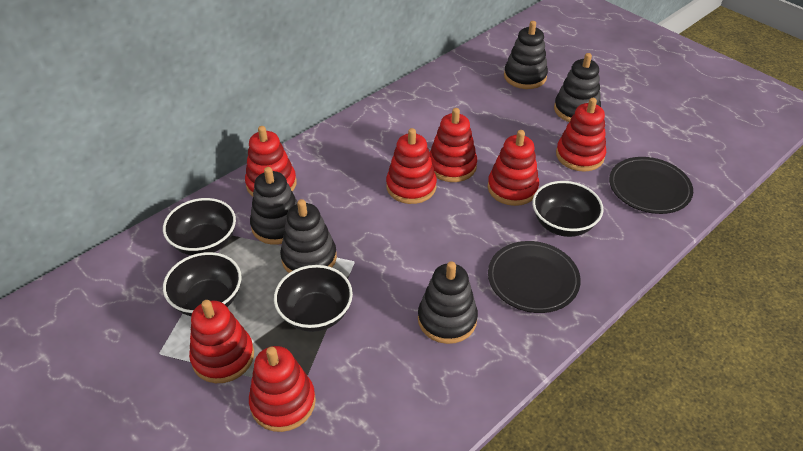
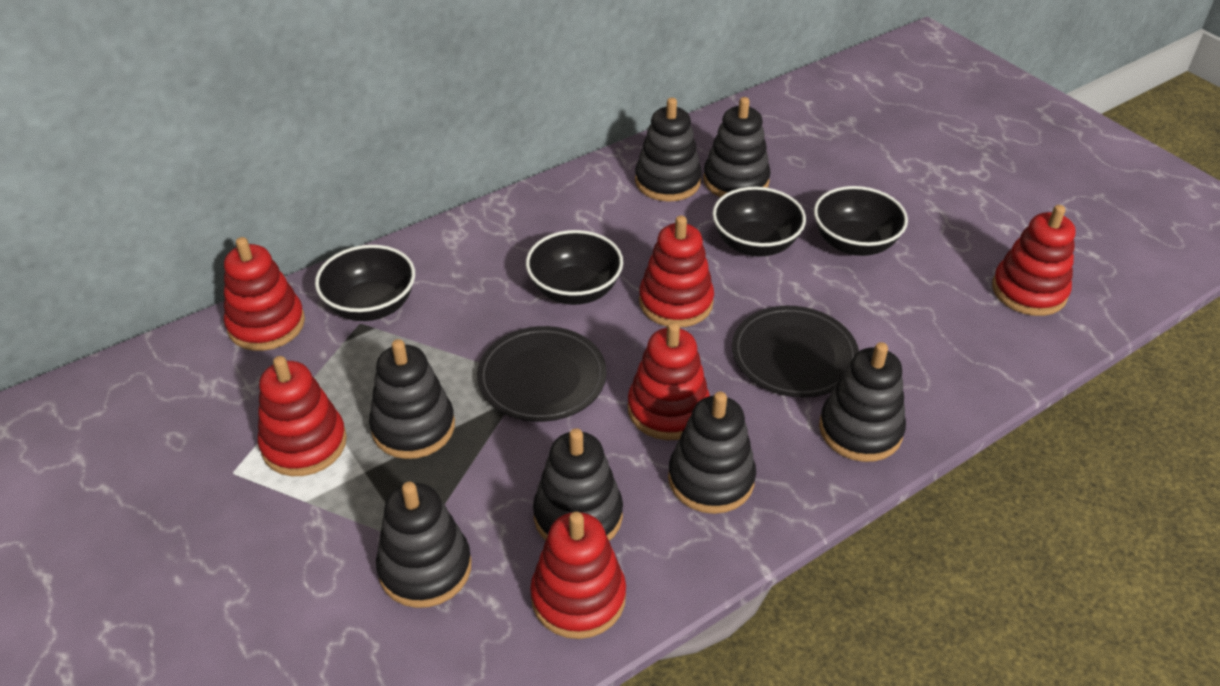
black stacking toy: 5 -> 7
red stacking toy: 7 -> 6

